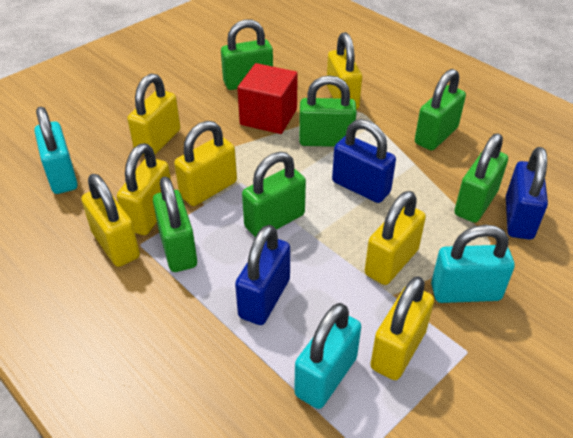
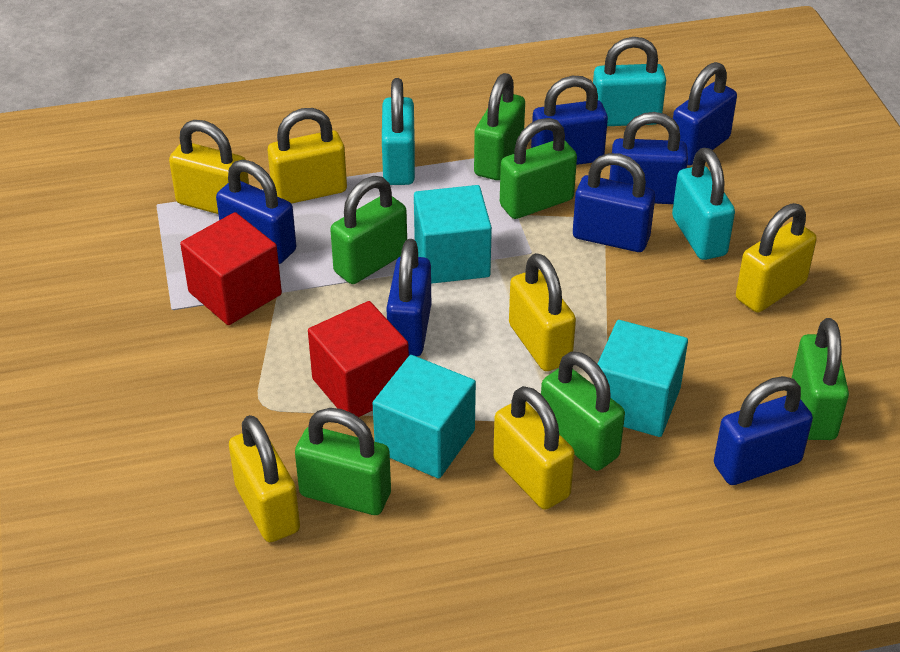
blue padlock: 3 -> 7
red cube: 1 -> 2
turquoise cube: 0 -> 3
yellow padlock: 7 -> 6

